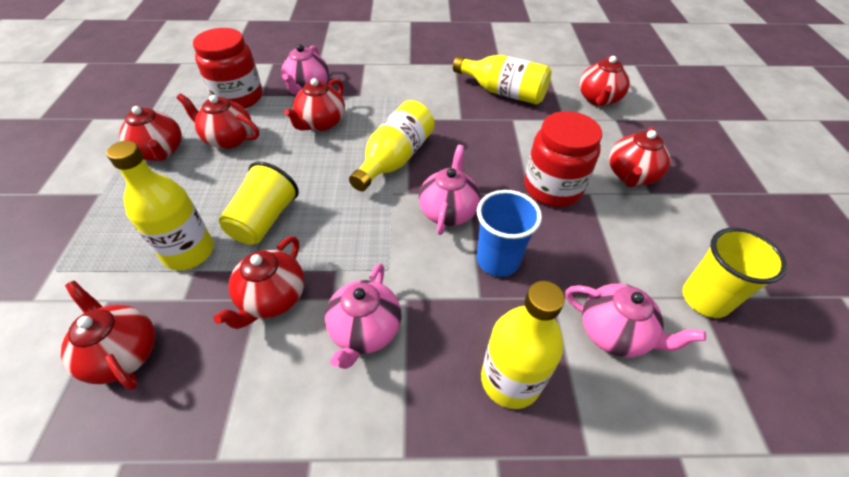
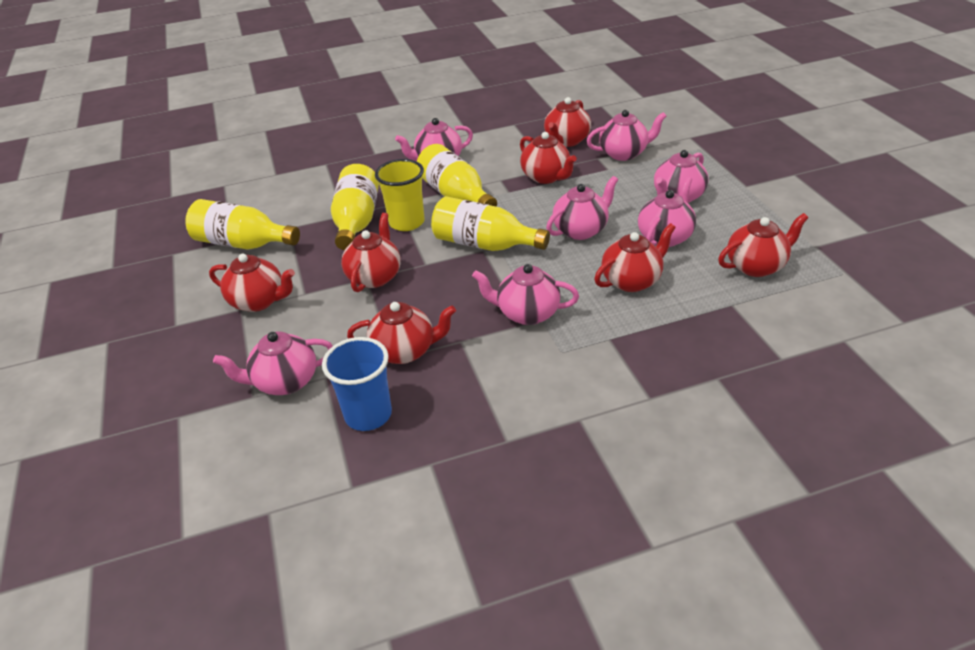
pink teapot: 4 -> 7
red jar: 2 -> 0
yellow cup: 2 -> 1

